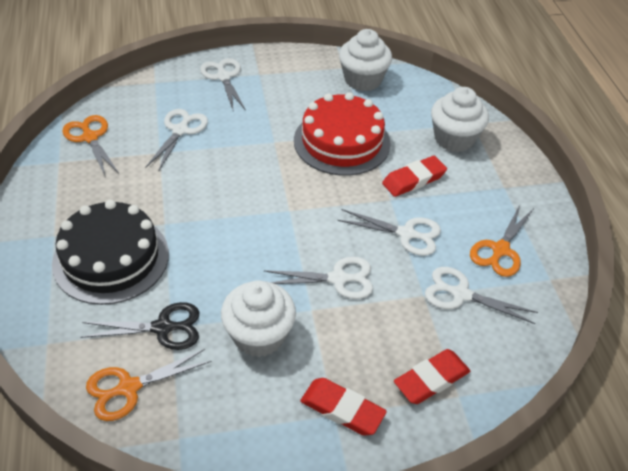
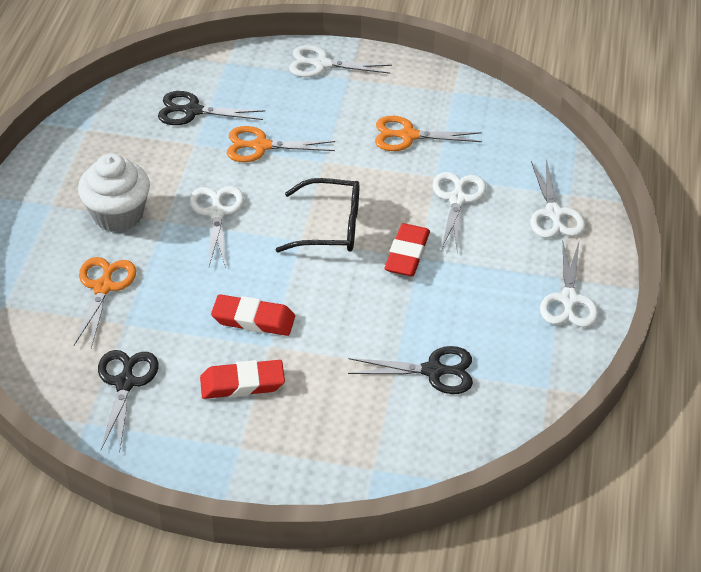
black cake: 1 -> 0
black glasses: 0 -> 1
black scissors: 1 -> 3
red cake: 1 -> 0
white cupcake: 3 -> 1

